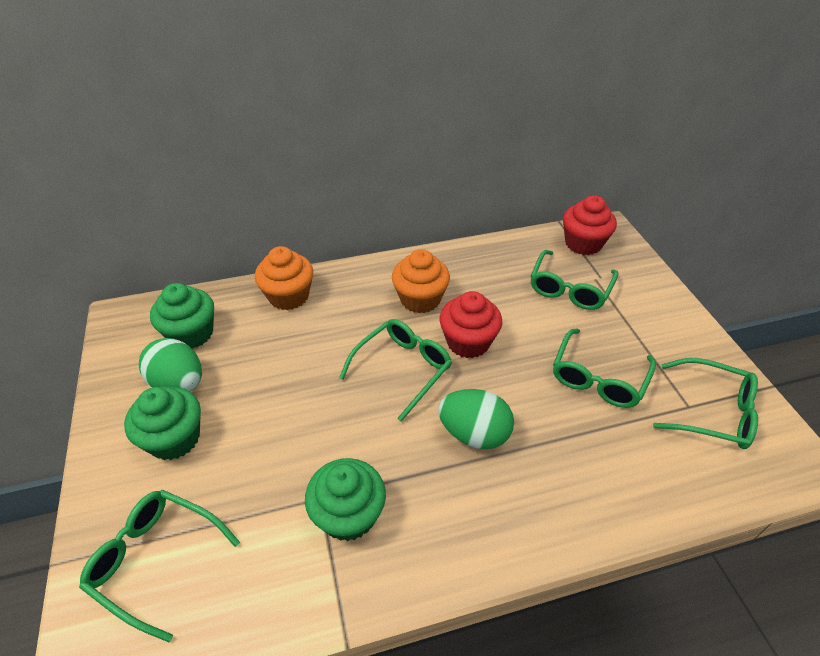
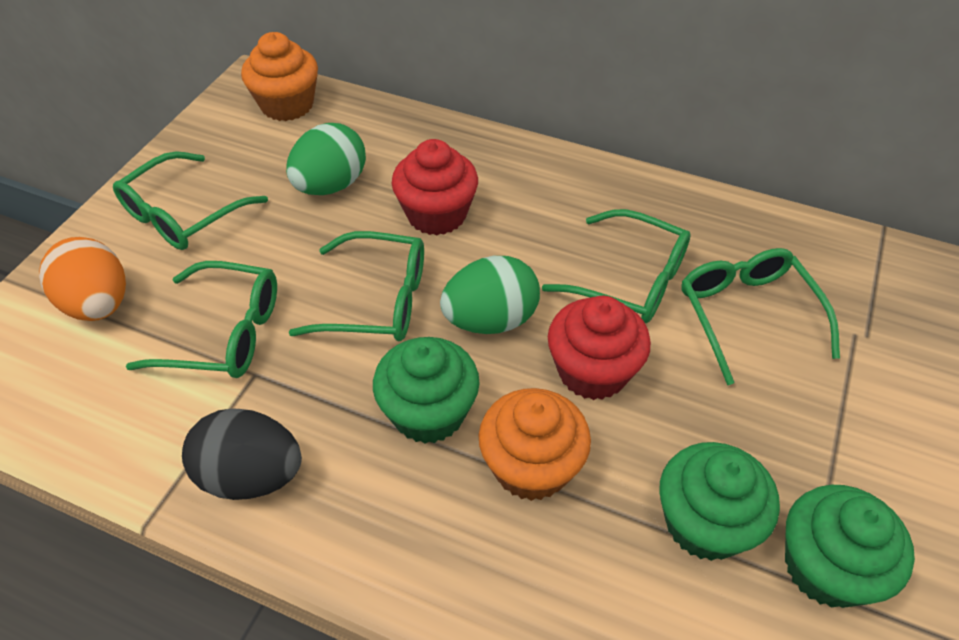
black egg: 0 -> 1
orange egg: 0 -> 1

